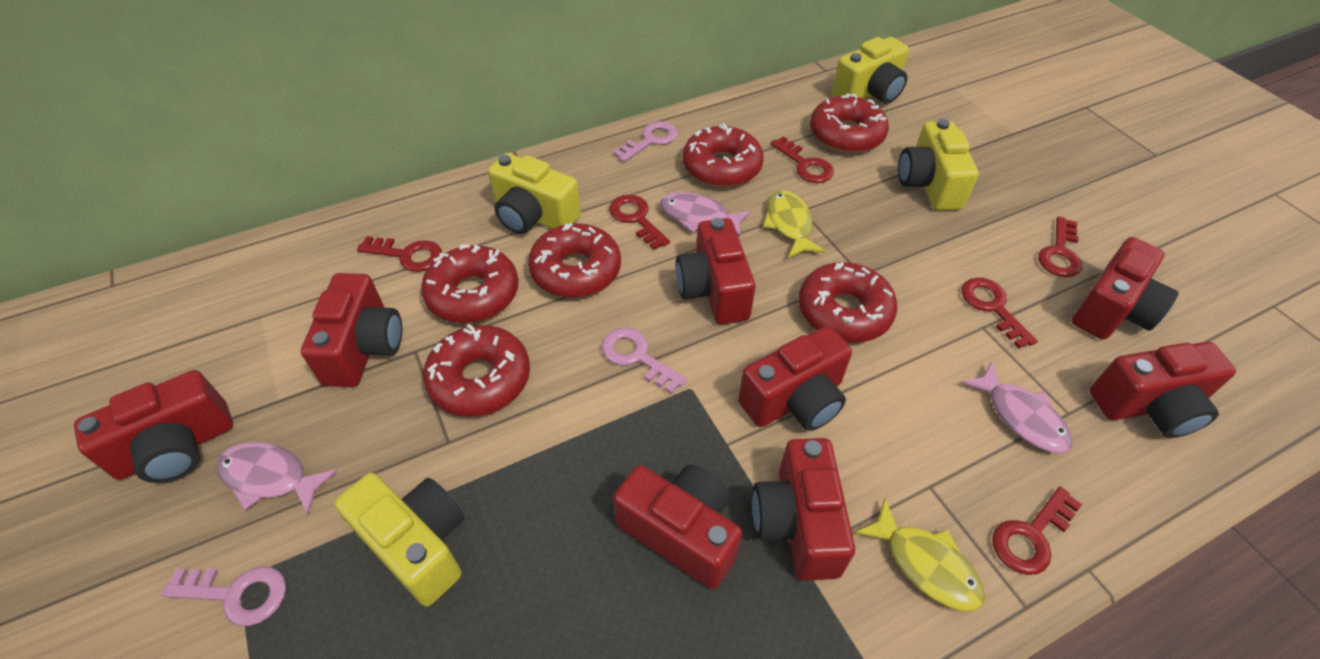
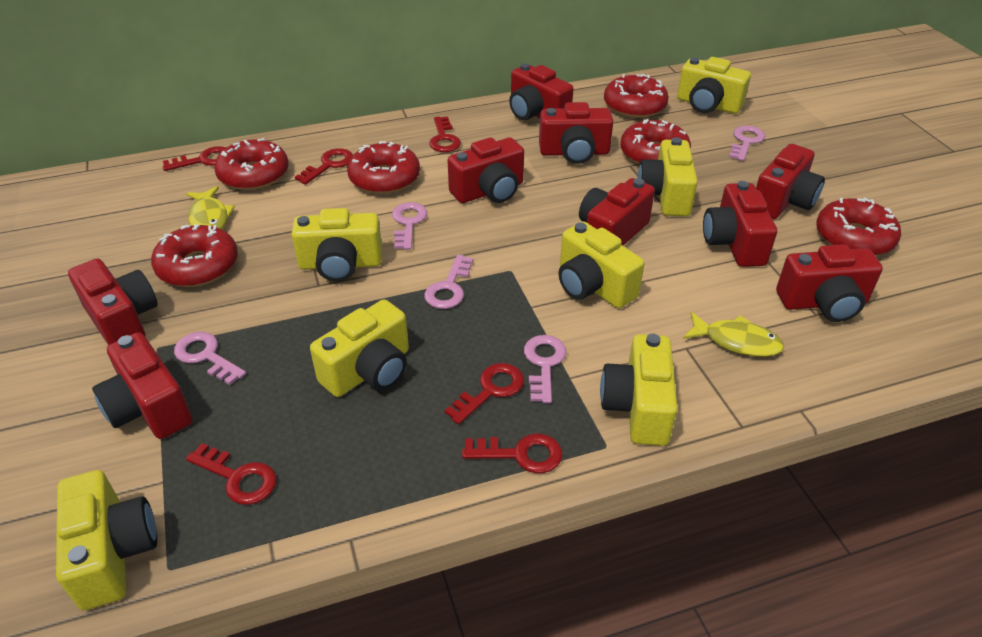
pink fish: 3 -> 0
pink key: 3 -> 5
red camera: 8 -> 9
yellow camera: 4 -> 7

